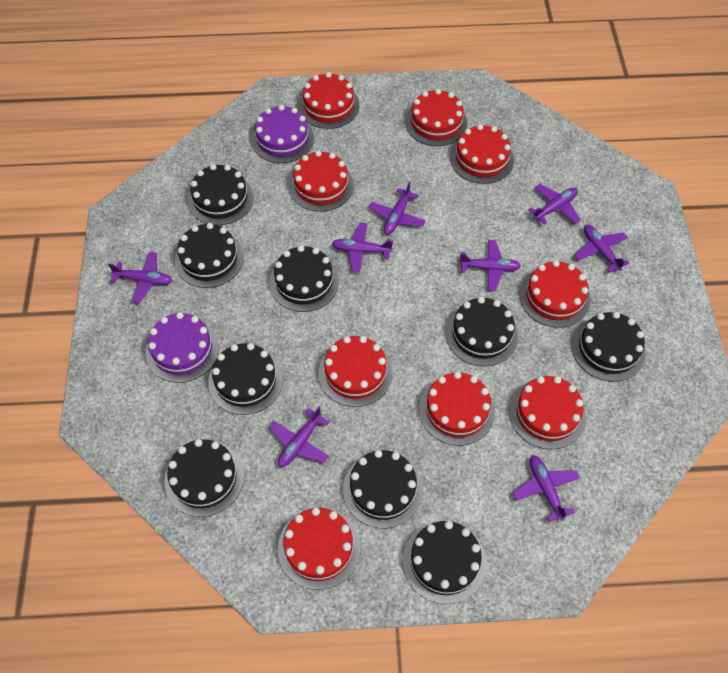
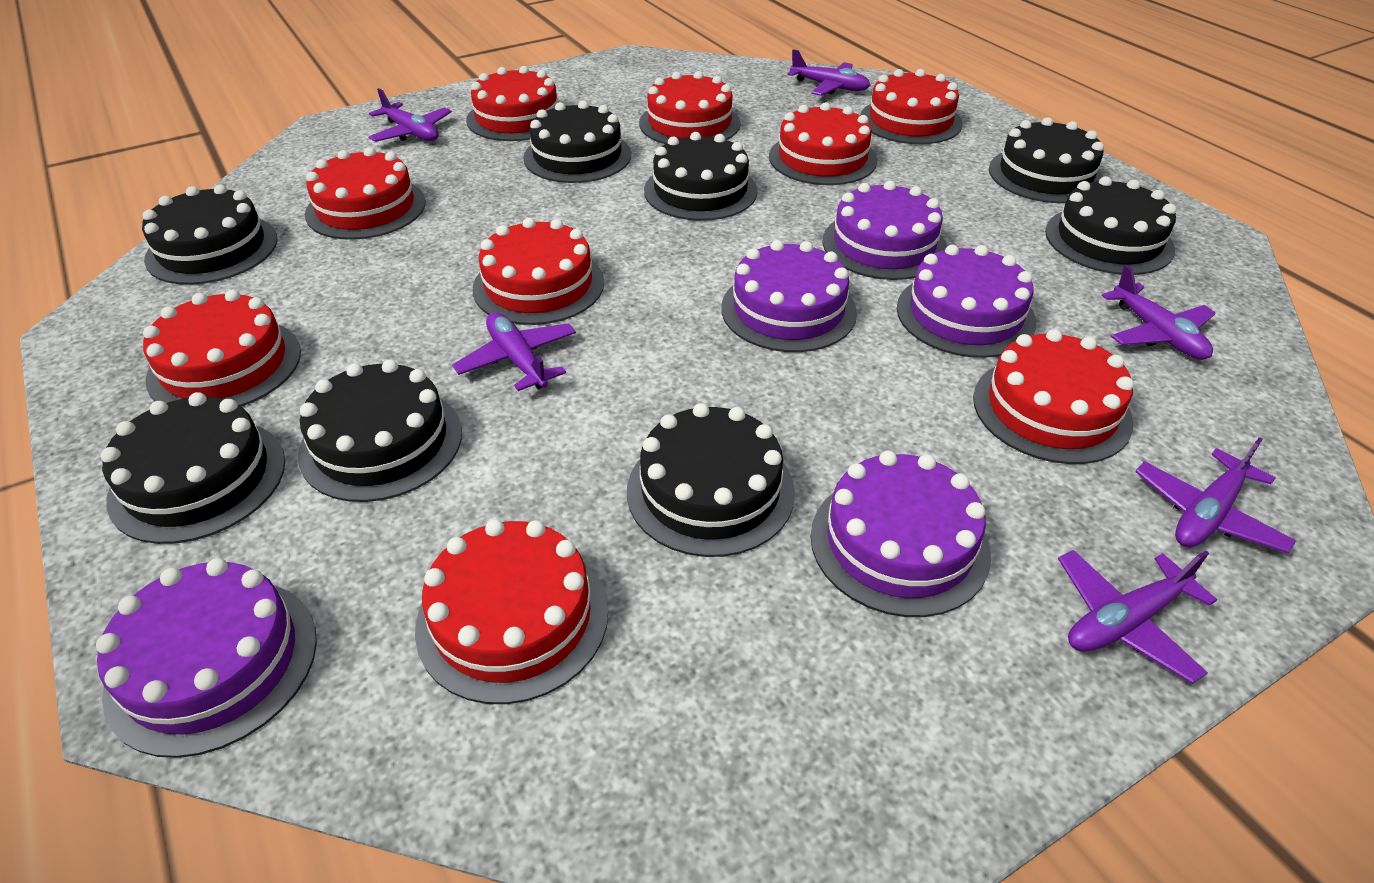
black cake: 9 -> 8
purple cake: 2 -> 5
purple plane: 8 -> 6

